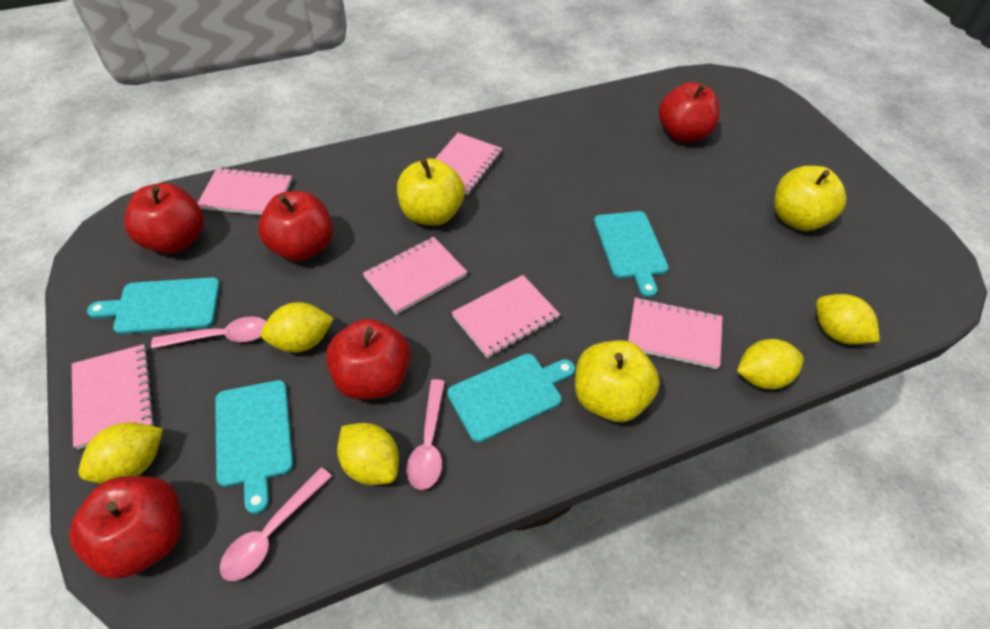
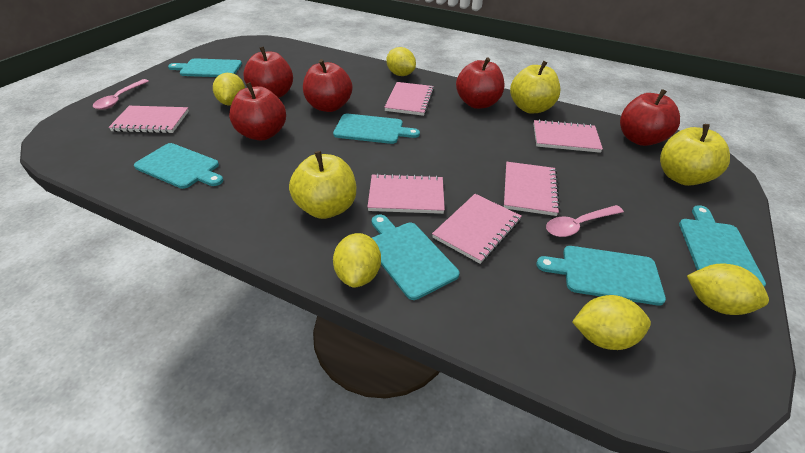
pink spoon: 3 -> 2
turquoise cutting board: 4 -> 6

